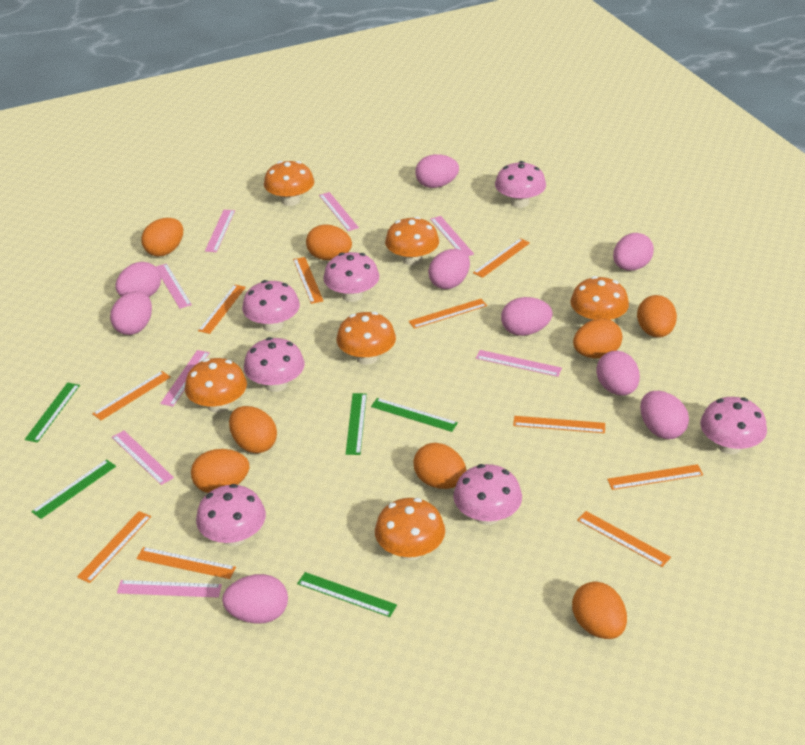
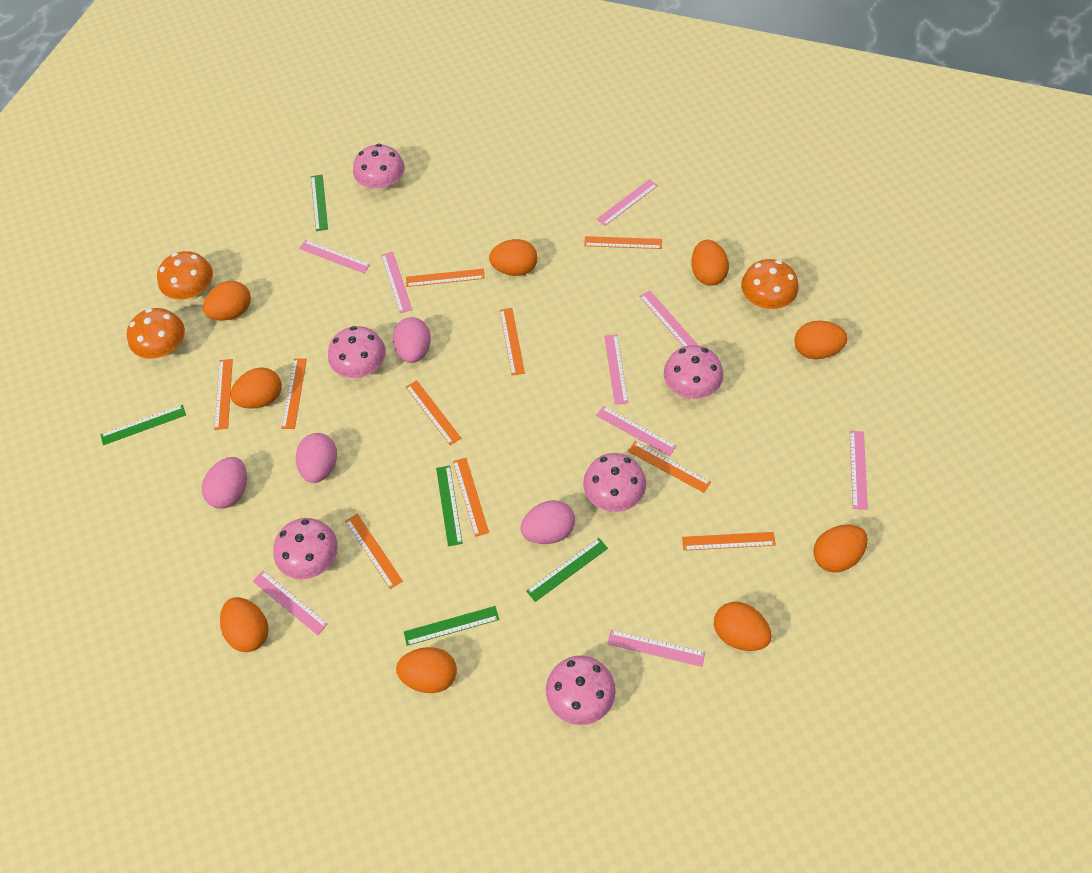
orange egg: 8 -> 9
orange mushroom: 6 -> 3
pink egg: 9 -> 4
pink mushroom: 7 -> 6
pink ruler: 8 -> 9

